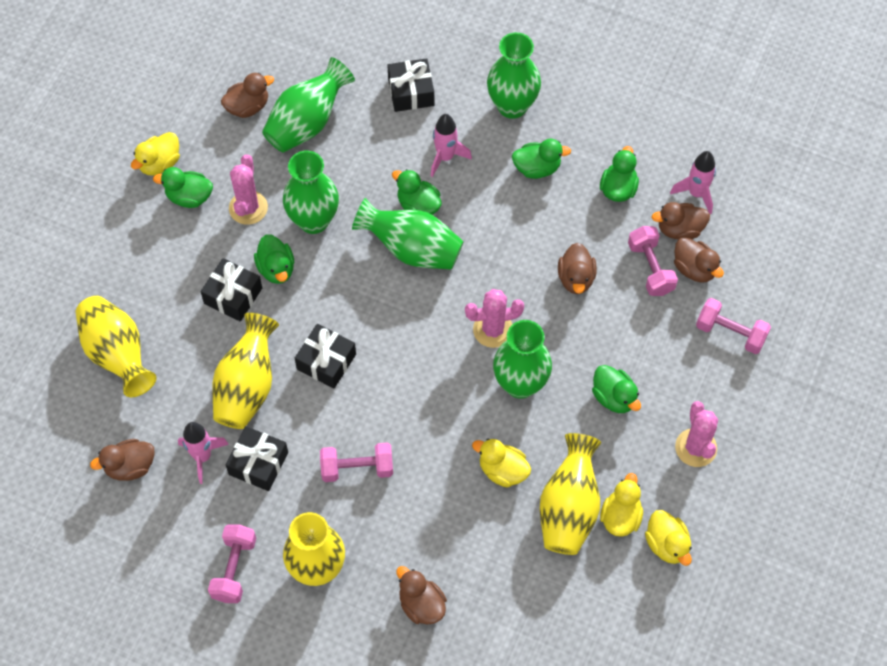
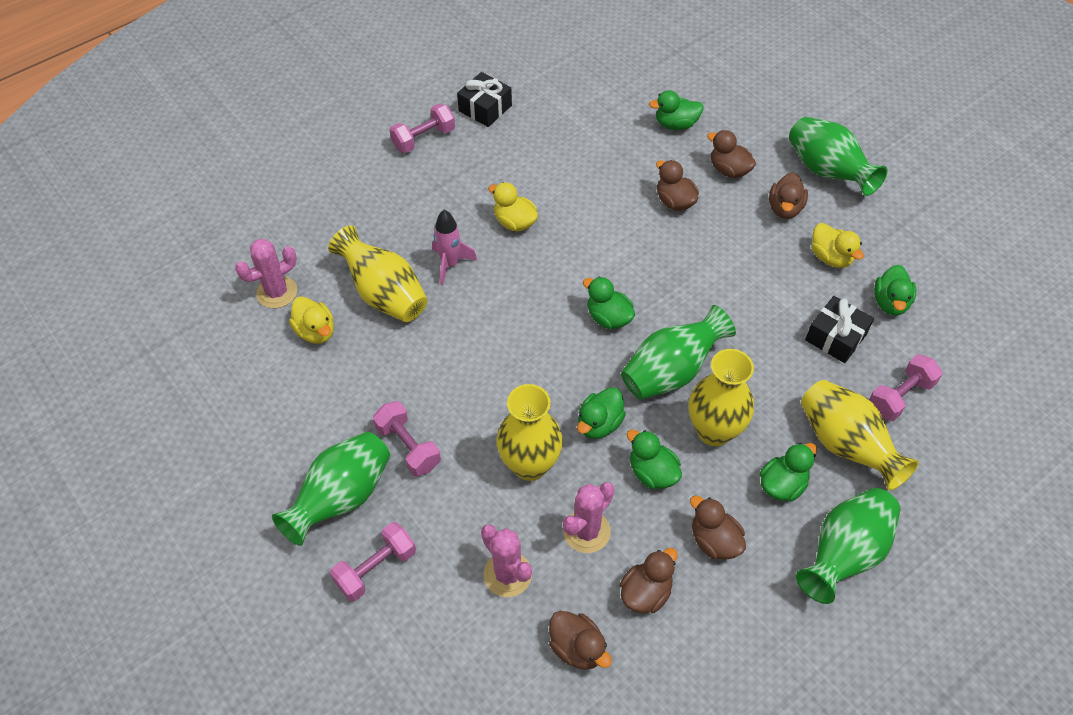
black gift: 4 -> 2
green vase: 5 -> 4
pink rocket: 3 -> 1
yellow duck: 4 -> 3

